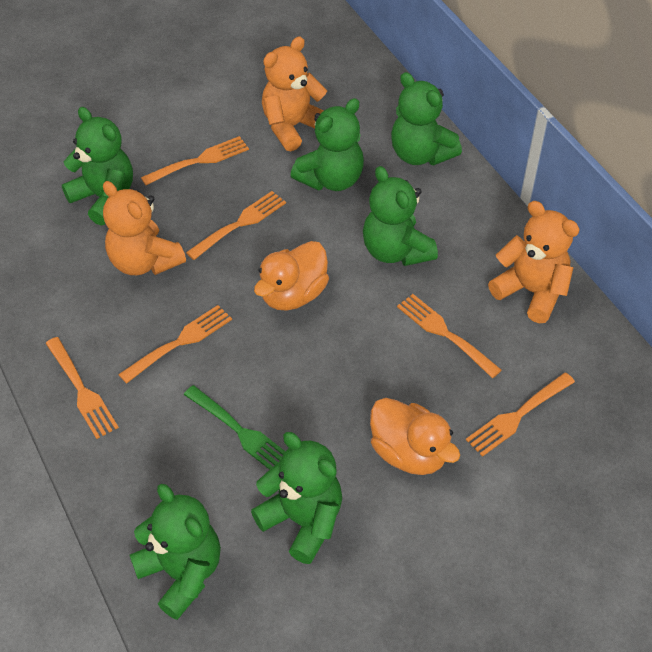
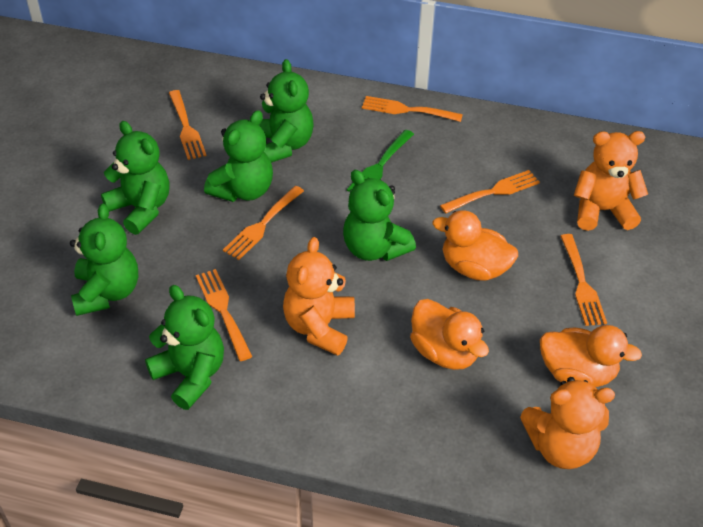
orange duck: 2 -> 3

